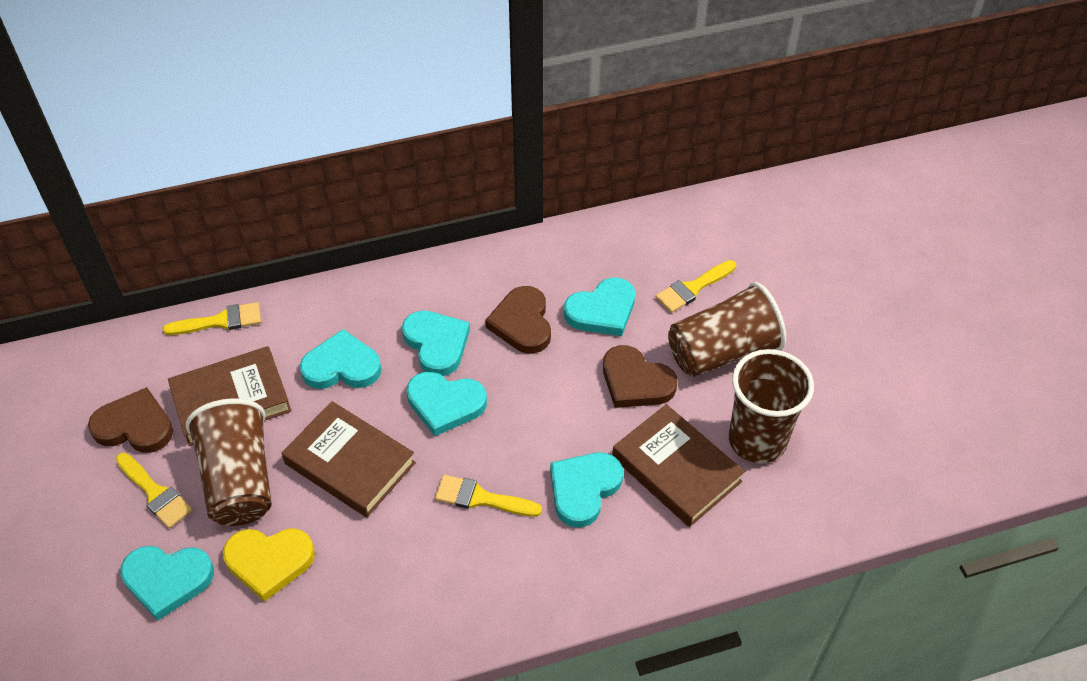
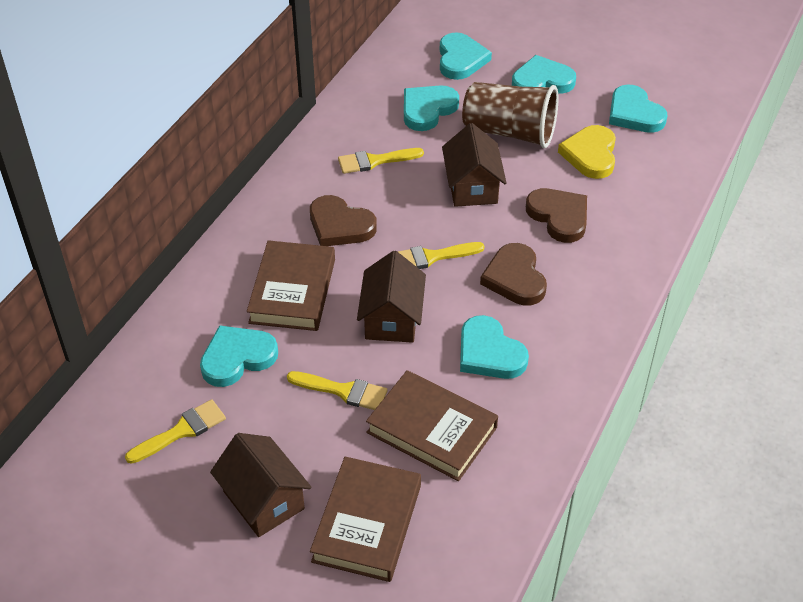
brown cup: 3 -> 1
brown house: 0 -> 3

